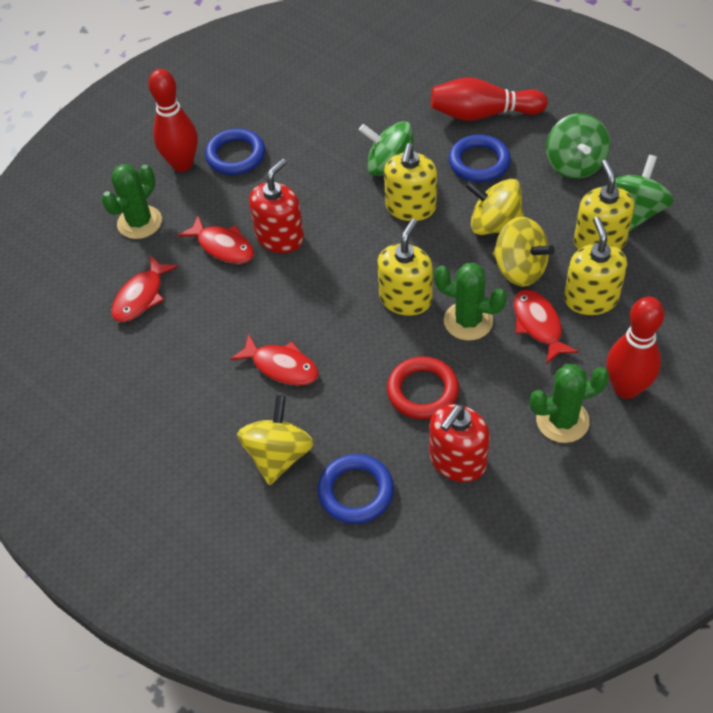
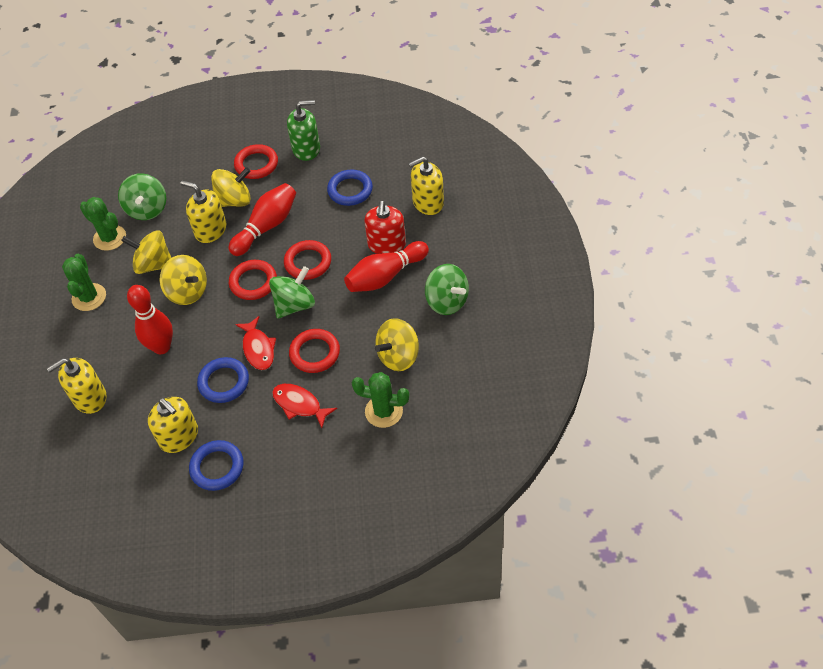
green soap dispenser: 0 -> 1
red fish: 4 -> 2
red ring: 1 -> 4
red soap dispenser: 2 -> 1
yellow spinning top: 3 -> 4

